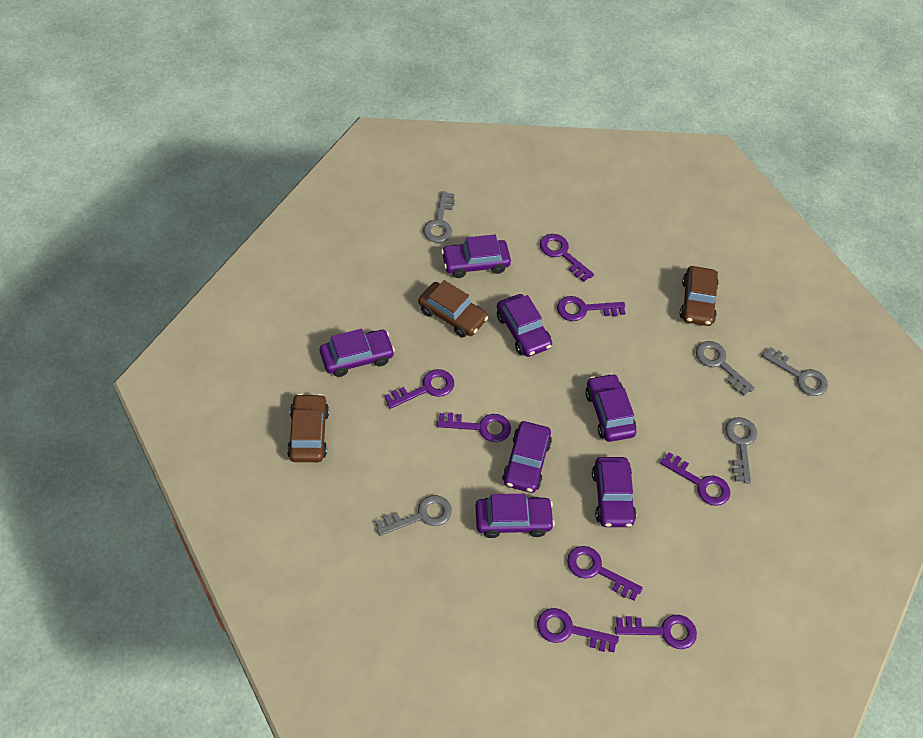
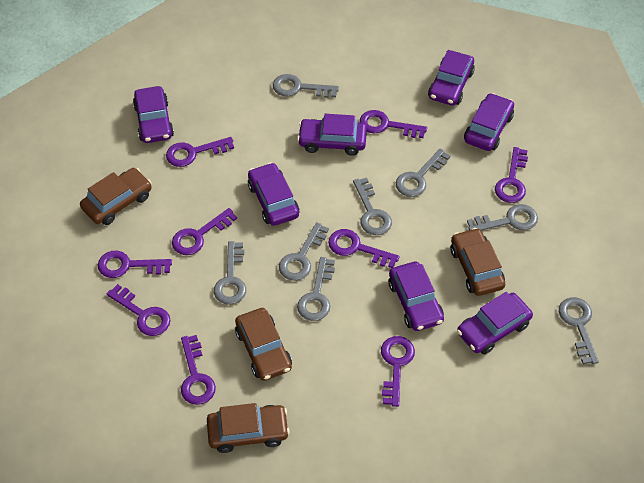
brown car: 3 -> 4
grey key: 5 -> 8
purple key: 8 -> 9

